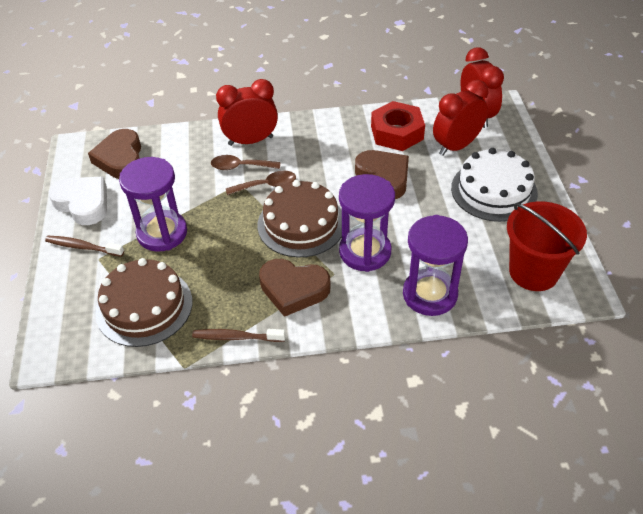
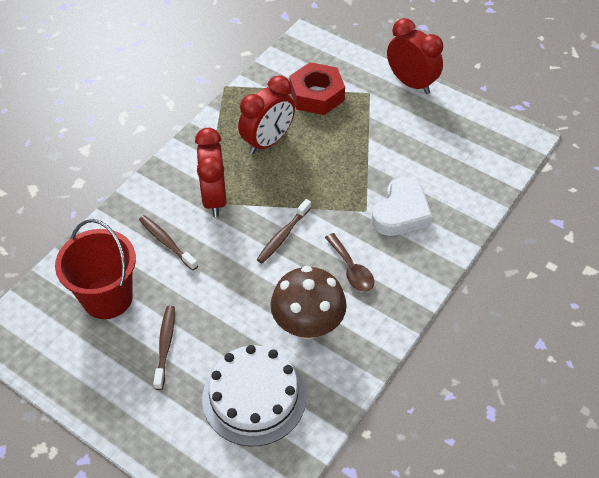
brown cake: 2 -> 0
brown heart: 3 -> 0
brown mushroom: 0 -> 1
brown spoon: 2 -> 1
brown toothbrush: 2 -> 3
purple hourglass: 3 -> 0

